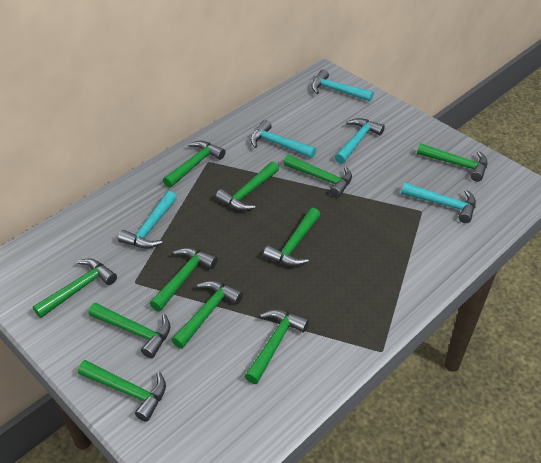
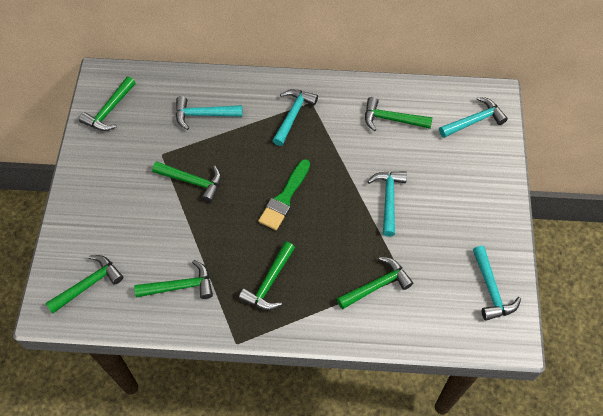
green brush: 0 -> 1
green hammer: 11 -> 7

